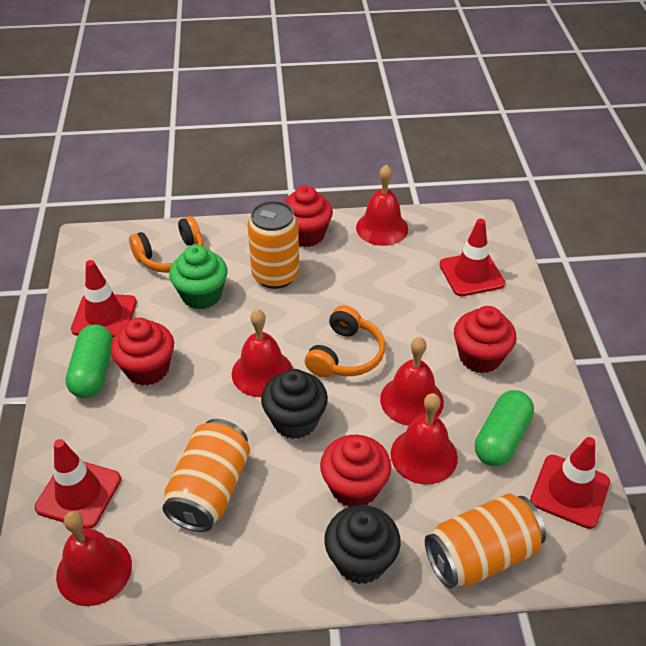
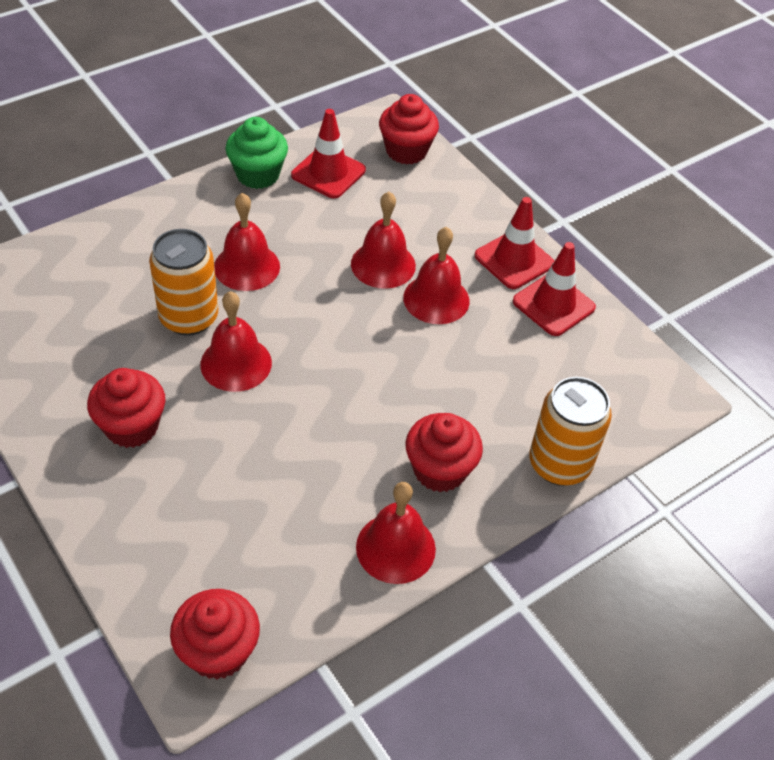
black cupcake: 2 -> 0
green capsule: 2 -> 0
orange can: 3 -> 2
orange headphones: 2 -> 0
red traffic cone: 4 -> 3

